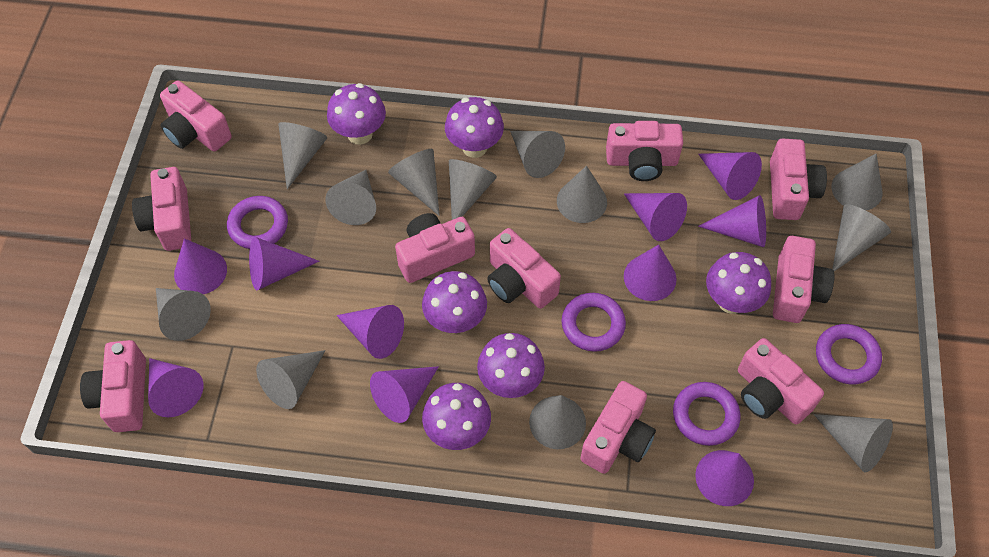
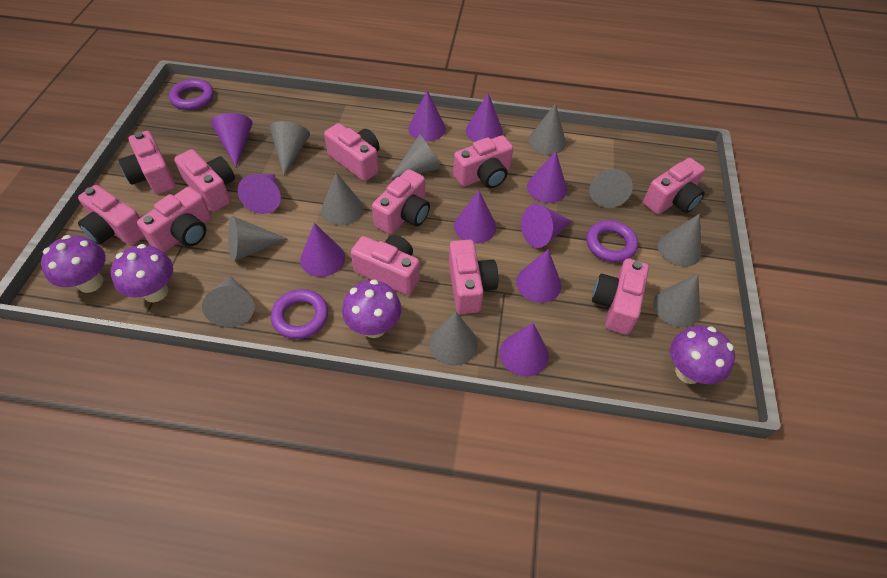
grey cone: 12 -> 10
pink camera: 10 -> 11
purple mushroom: 6 -> 4
purple ring: 4 -> 3

